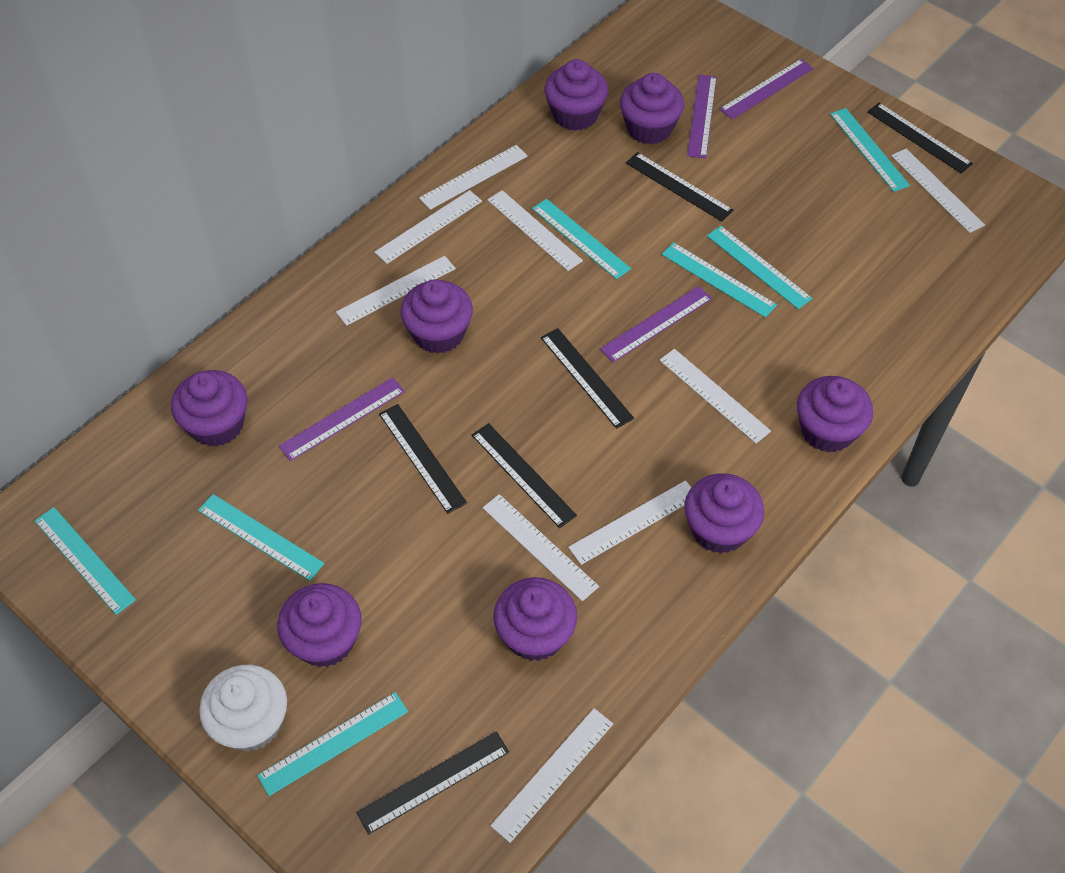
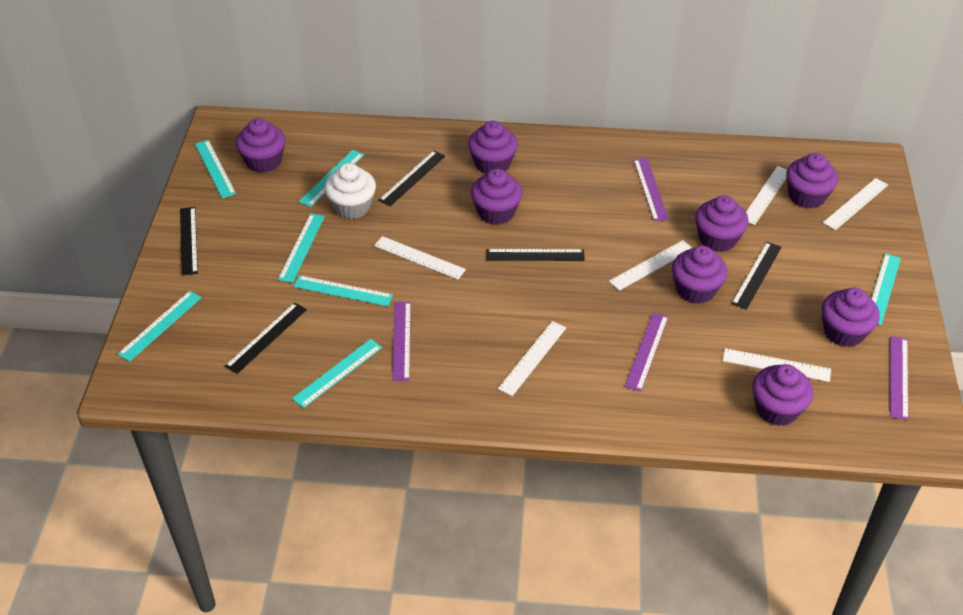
black ruler: 6 -> 5
white ruler: 9 -> 6

